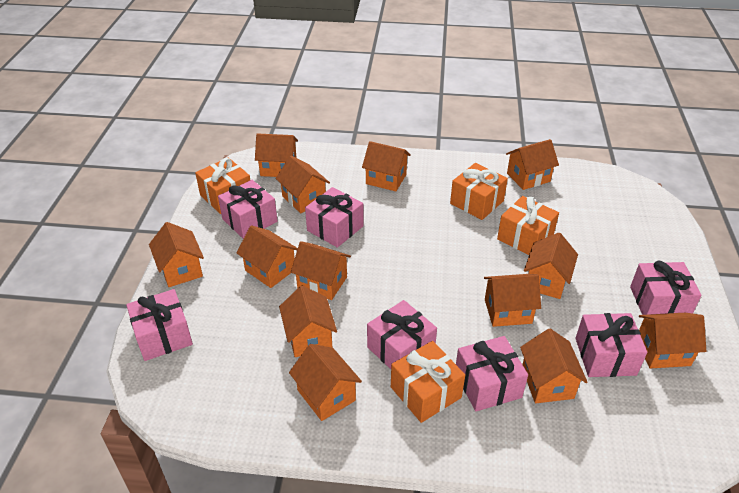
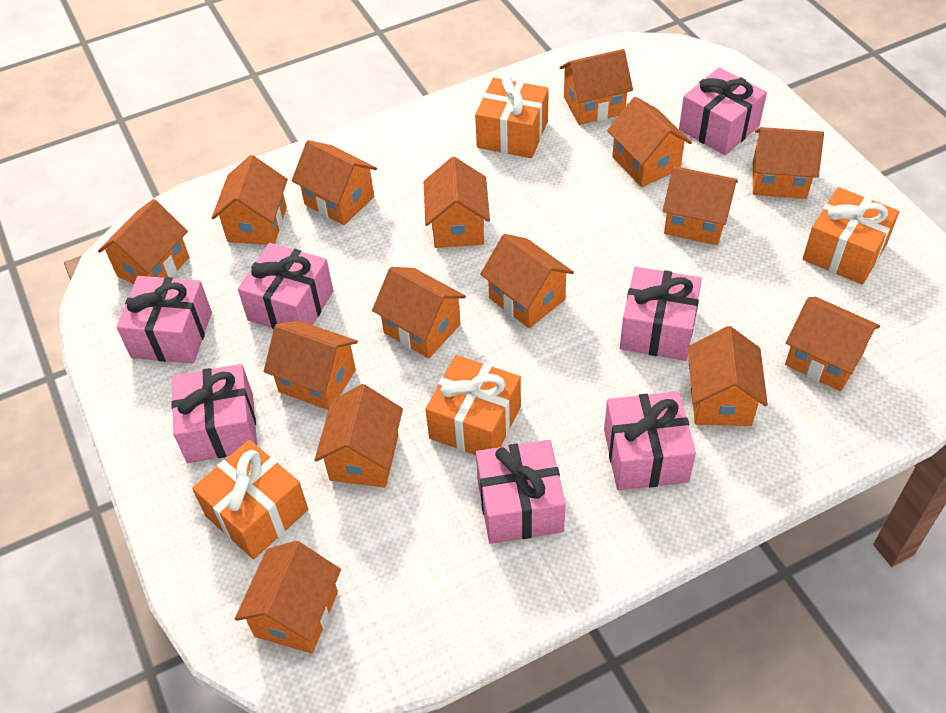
orange house: 13 -> 15

